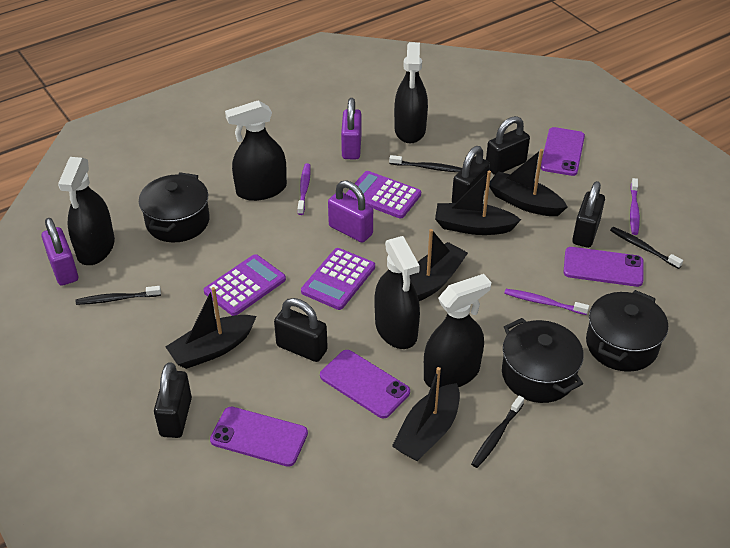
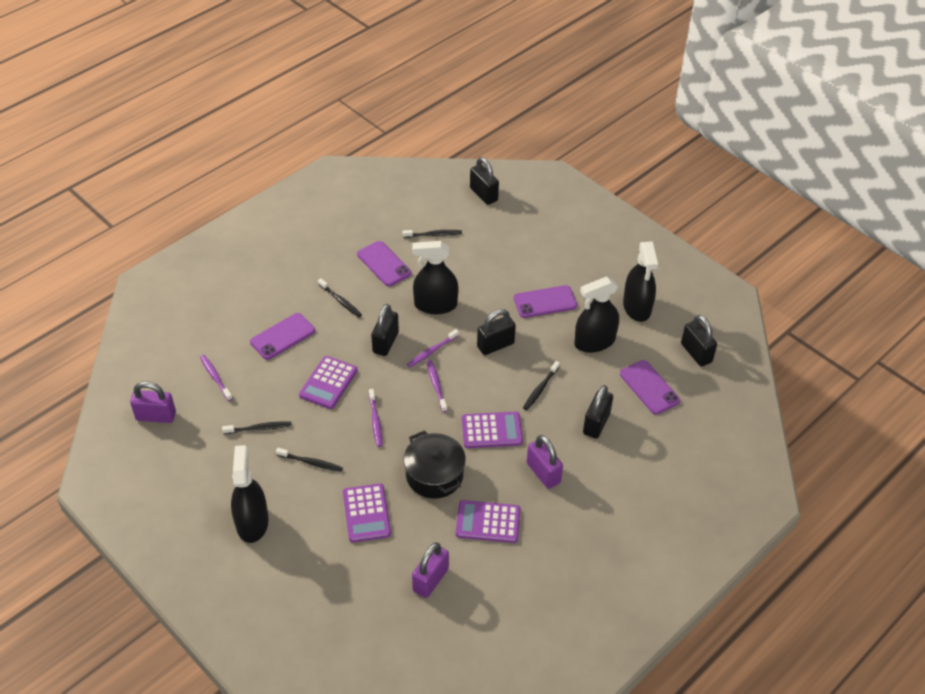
black boat: 5 -> 0
black pot: 3 -> 1
black spray bottle: 5 -> 4
black toothbrush: 4 -> 5
purple calculator: 3 -> 4
purple toothbrush: 3 -> 4

